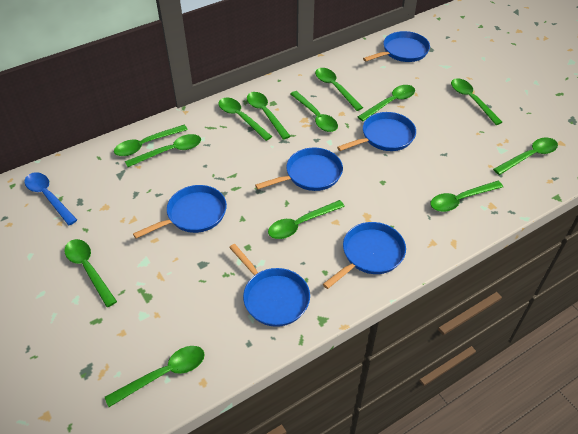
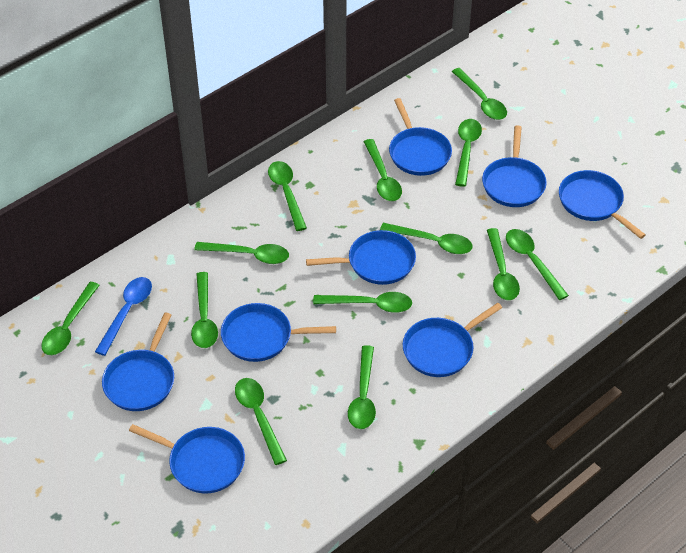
blue pan: 6 -> 8

